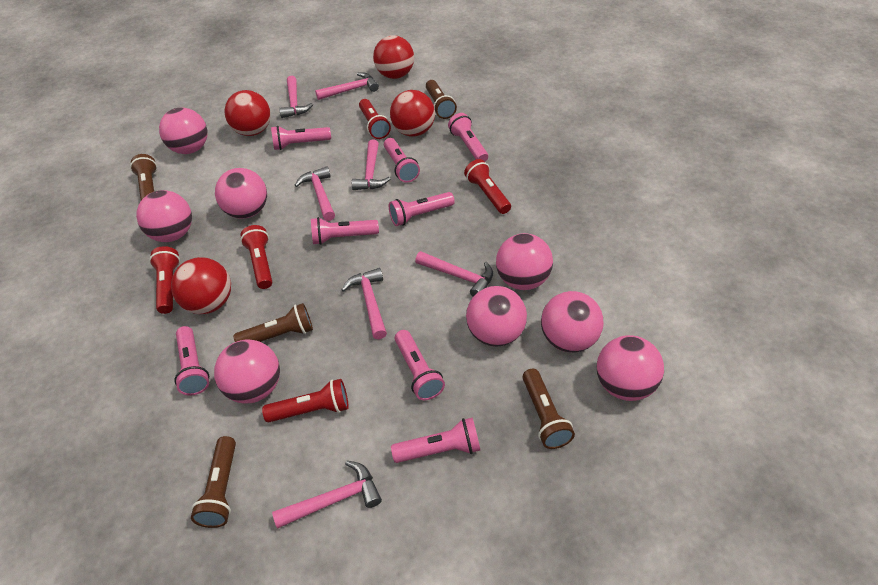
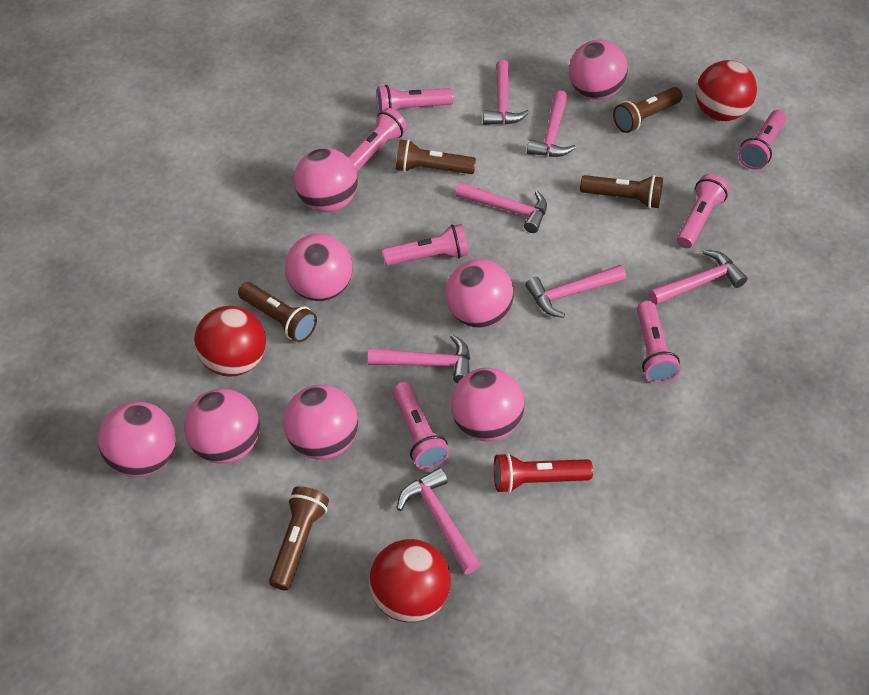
pink flashlight: 8 -> 7
red ball: 4 -> 3
red flashlight: 5 -> 1

